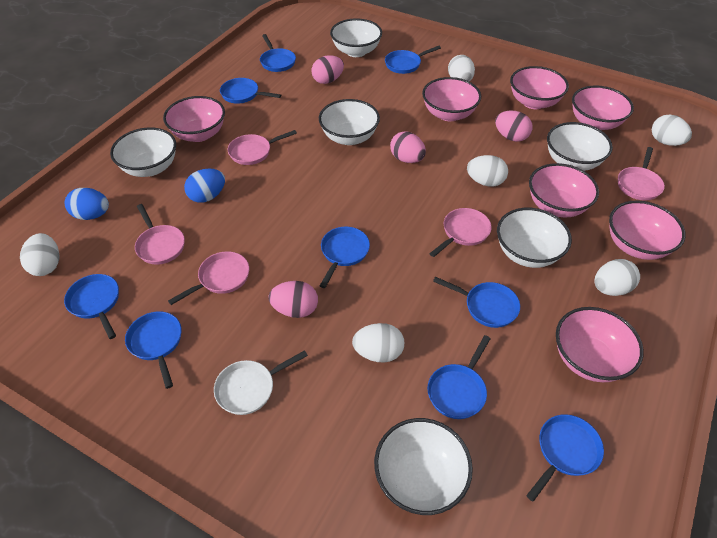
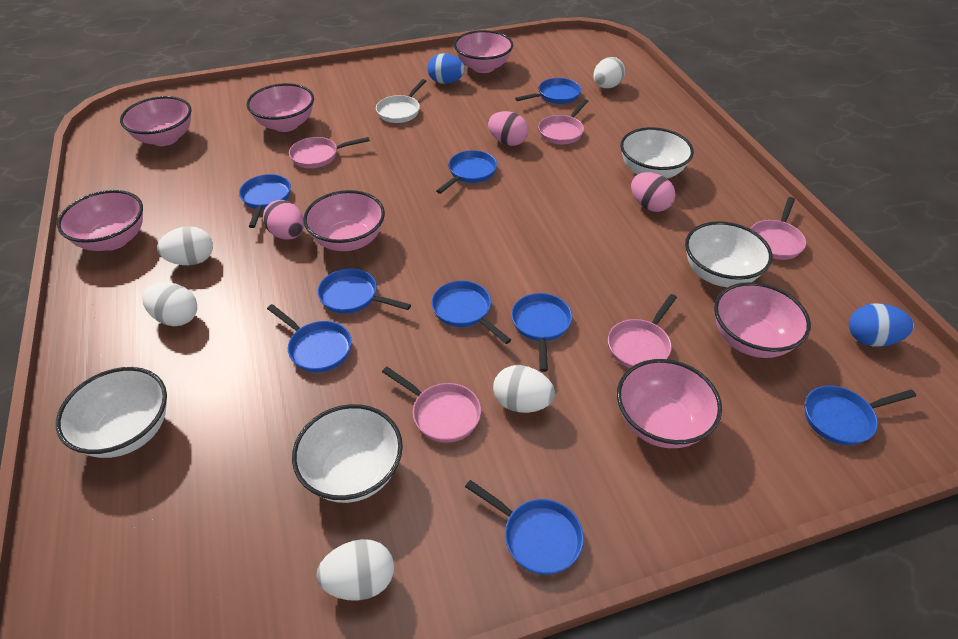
pink egg: 4 -> 3
white bowl: 6 -> 4
white egg: 6 -> 5

